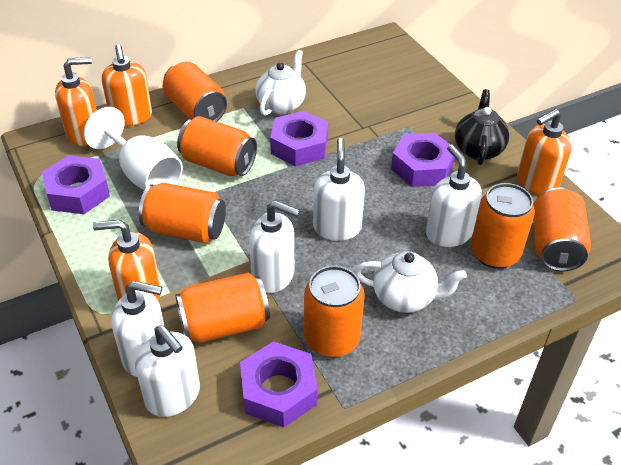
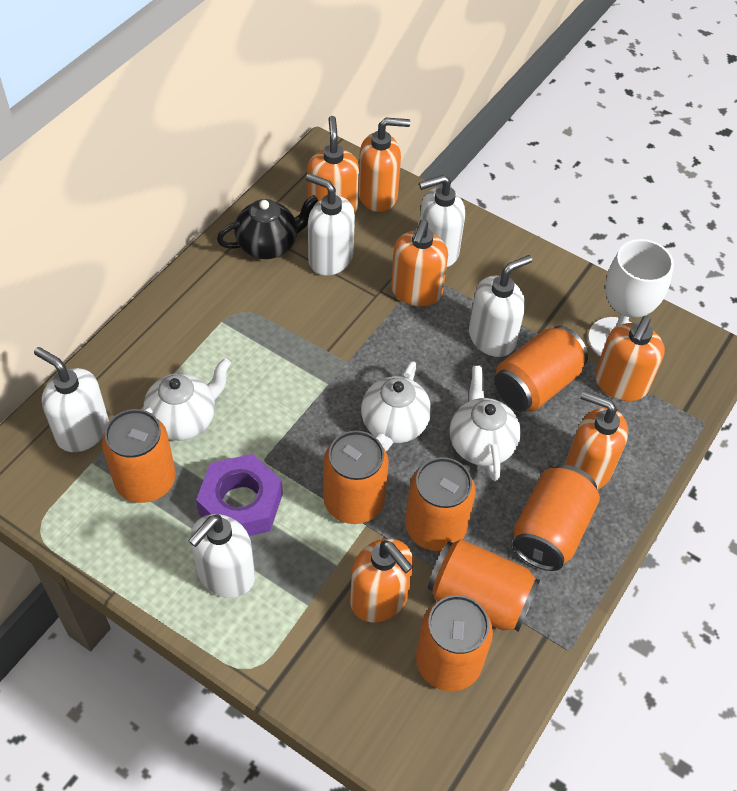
orange soap dispenser: 4 -> 6
purple nut: 4 -> 1
white teapot: 2 -> 3

